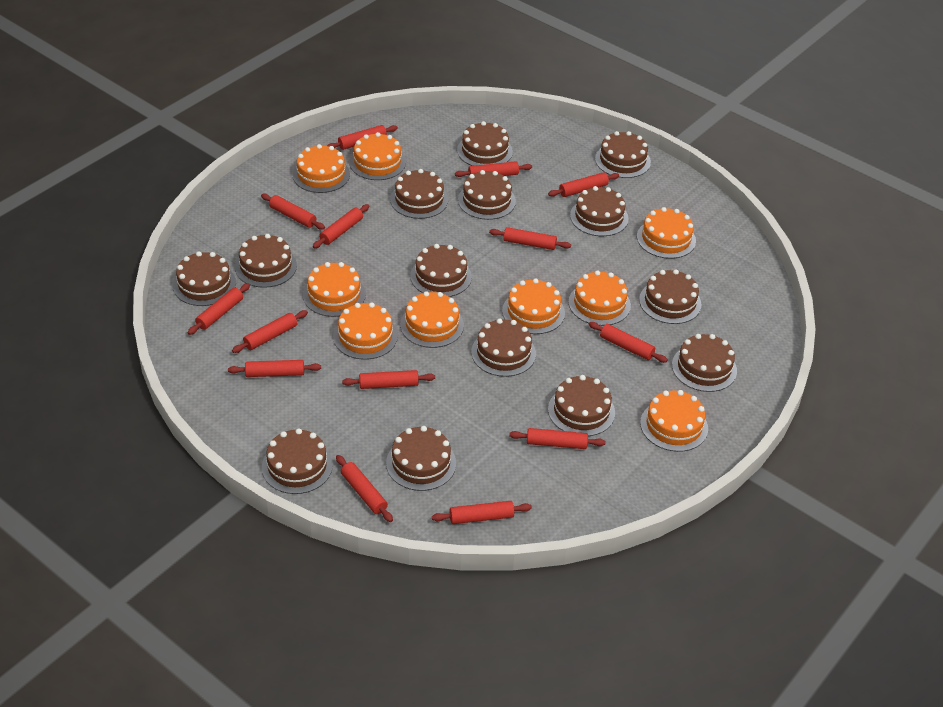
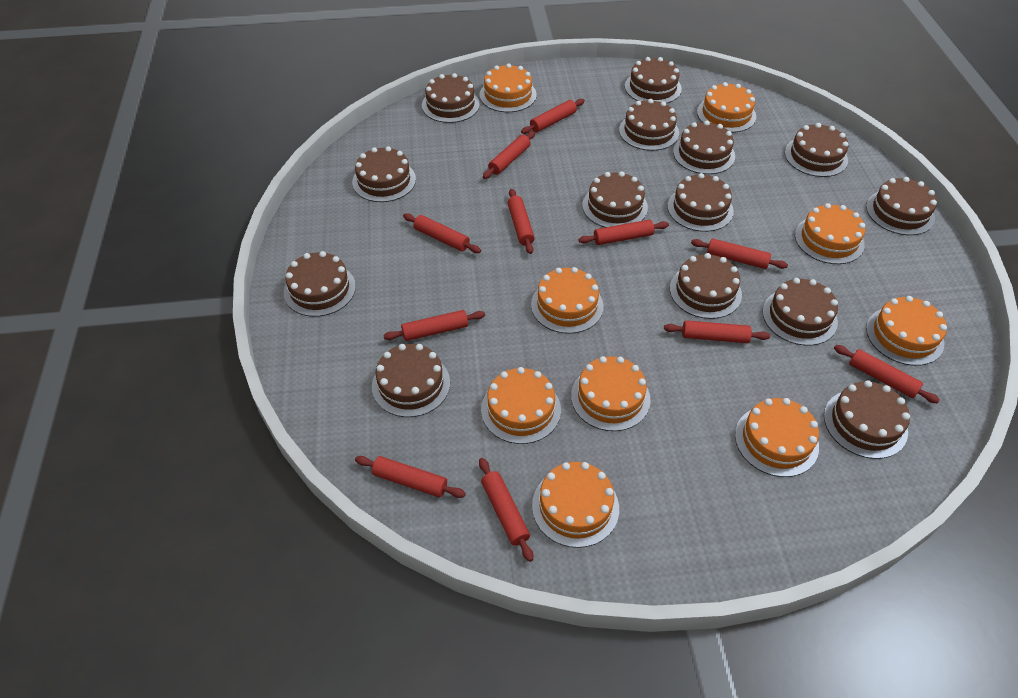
red rolling pin: 14 -> 11

